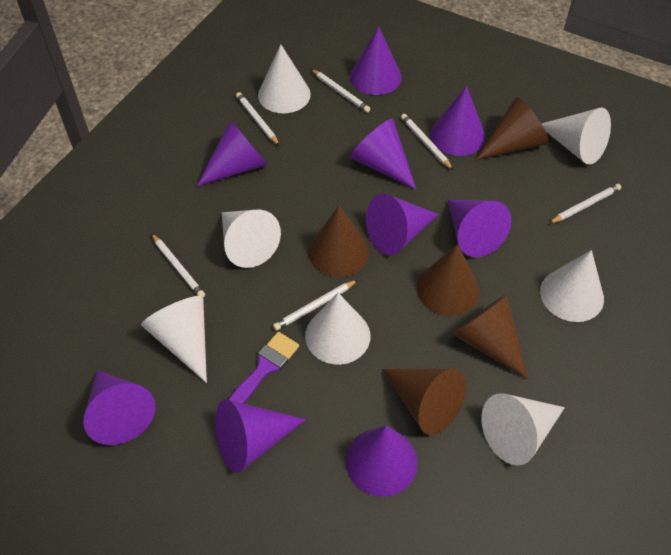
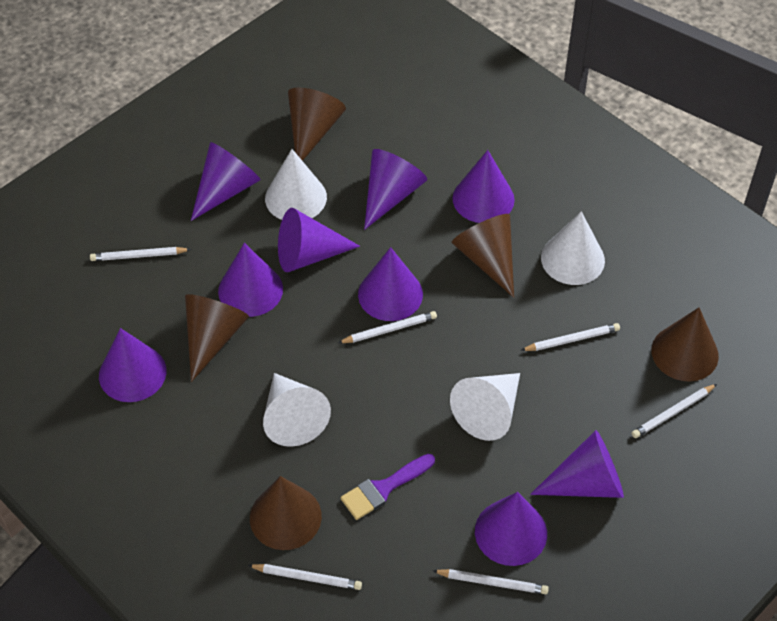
white cone: 7 -> 4

